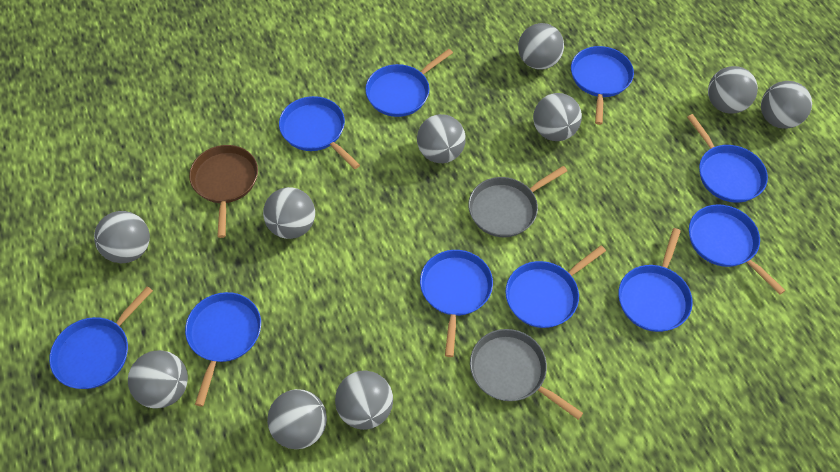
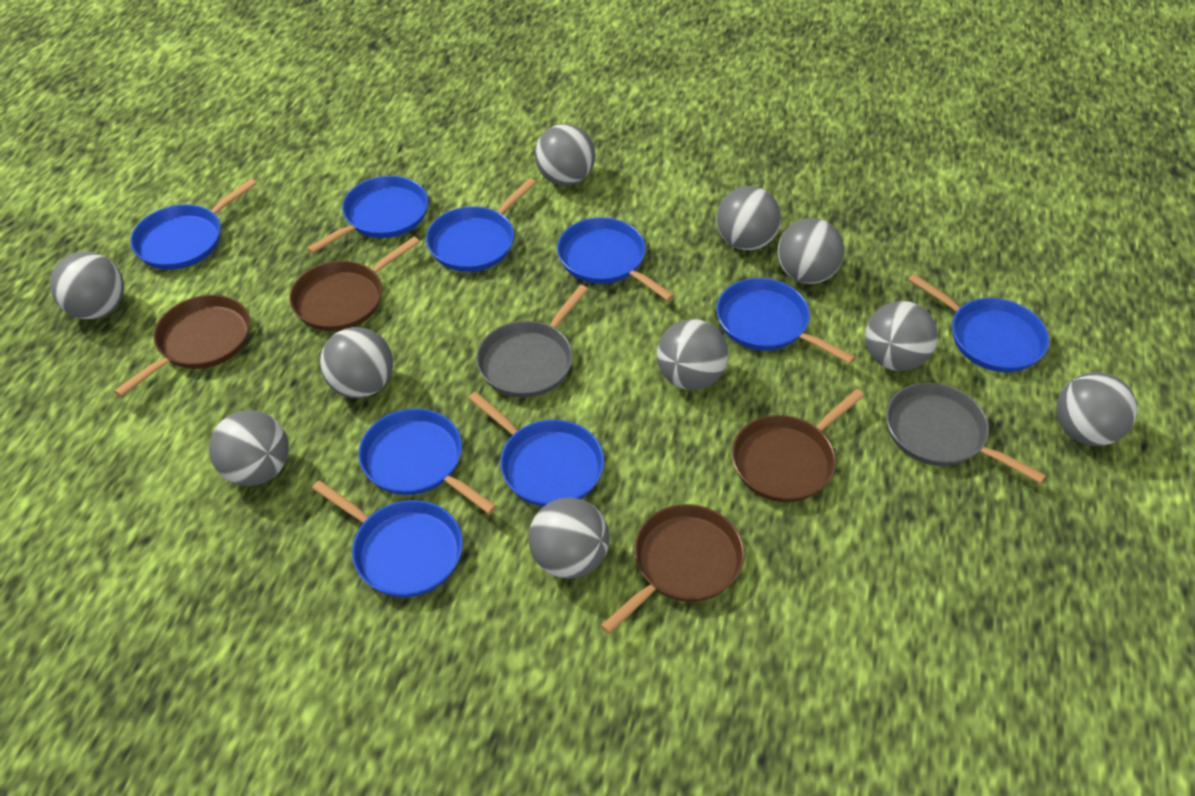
blue pan: 10 -> 9
brown pan: 1 -> 4

